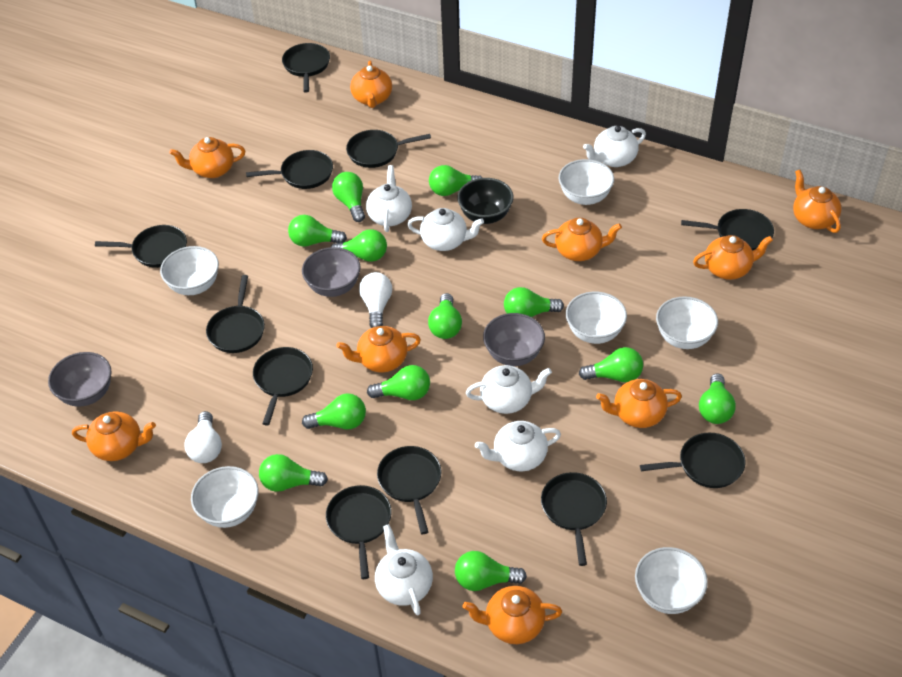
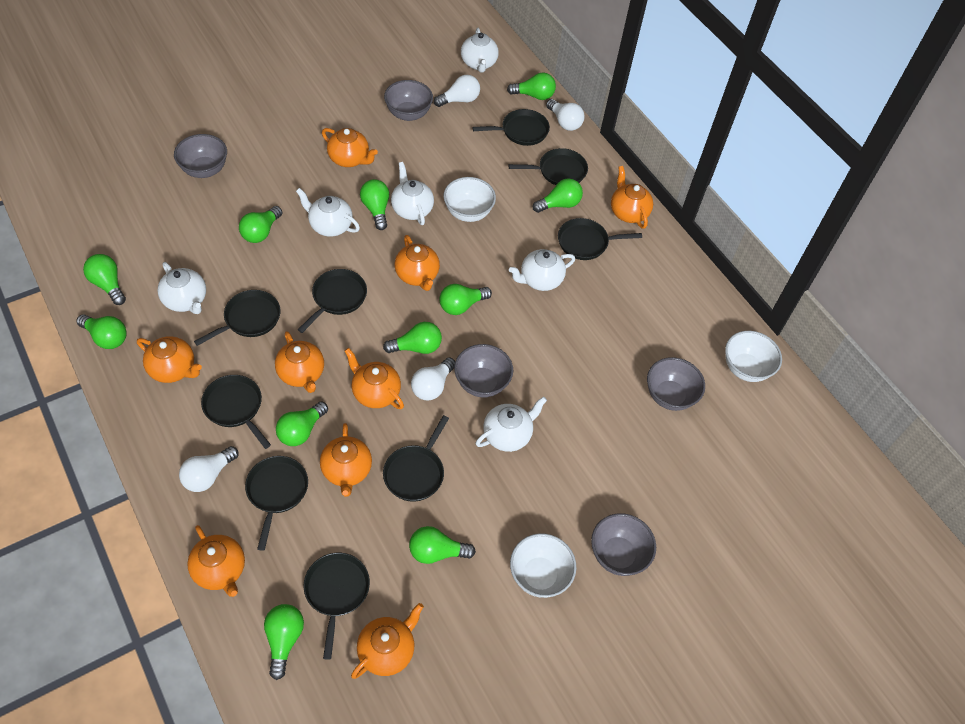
black bowl: 1 -> 0
black pan: 11 -> 9
green light bulb: 12 -> 11
grey bowl: 3 -> 5
white bowl: 6 -> 3
white light bulb: 2 -> 4

